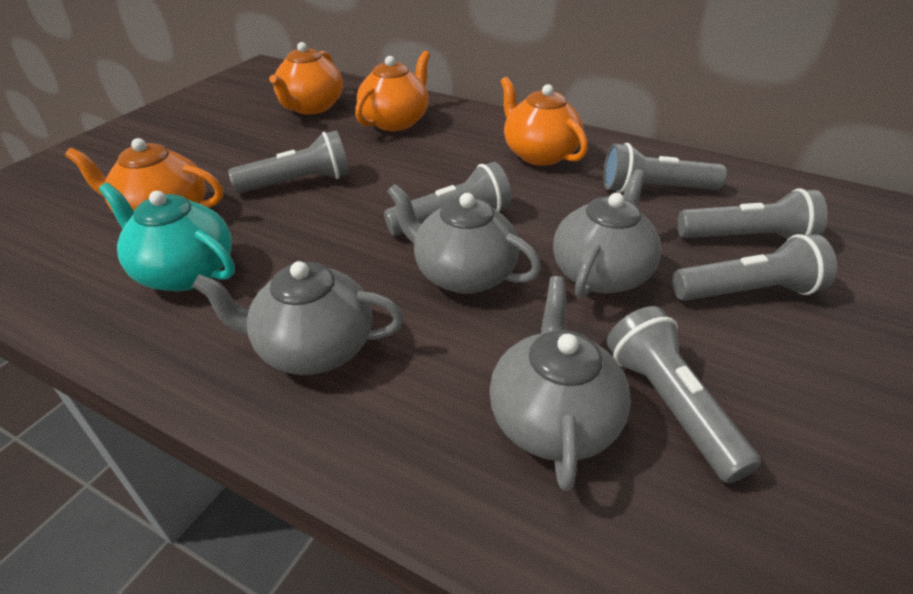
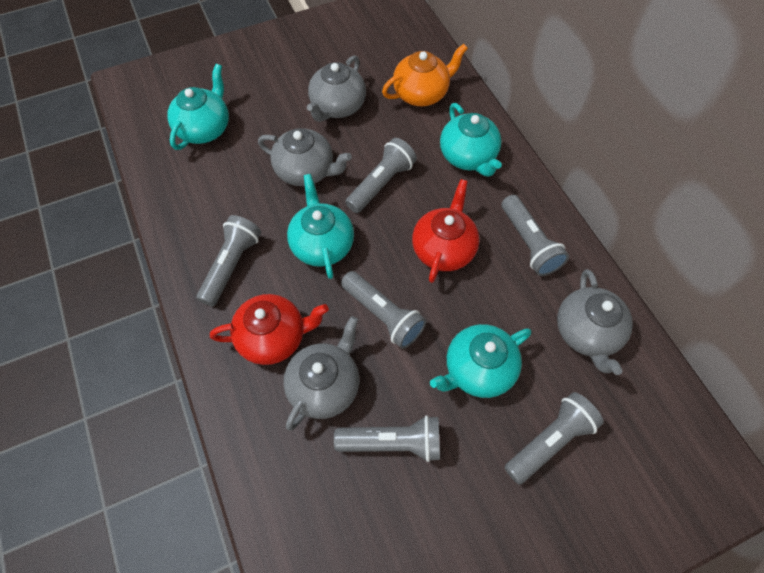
orange teapot: 4 -> 1
red teapot: 0 -> 2
turquoise teapot: 1 -> 4

